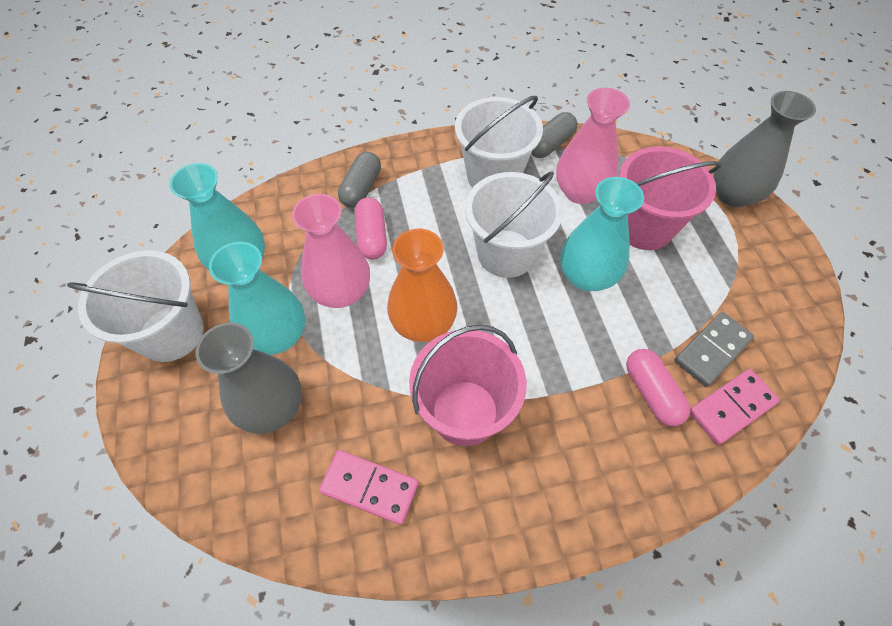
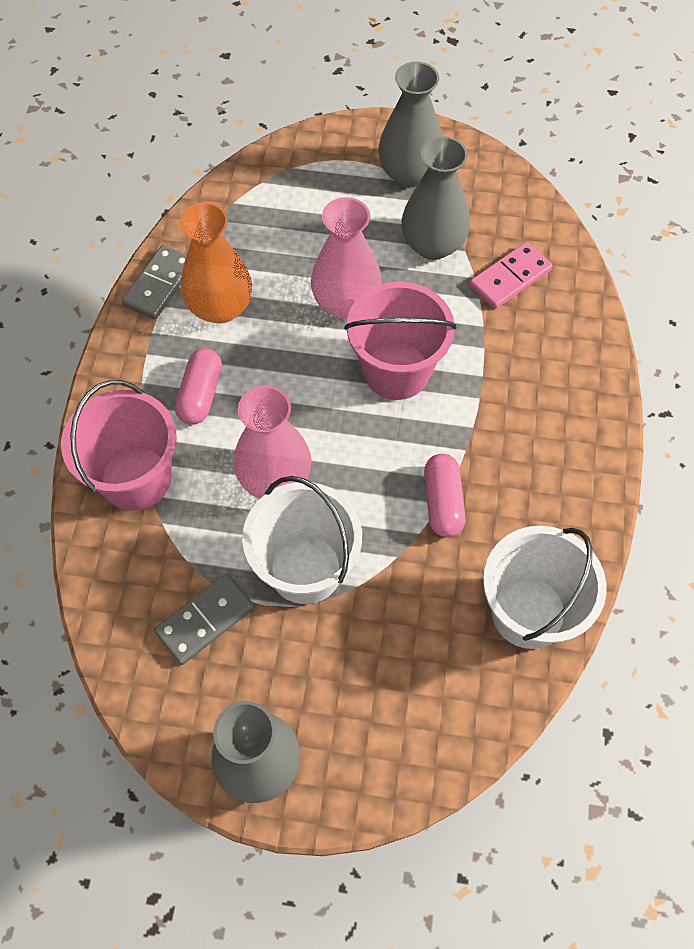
grey capsule: 2 -> 0
grey domino: 1 -> 2
grey vase: 2 -> 3
pink domino: 2 -> 1
turquoise vase: 3 -> 0
white bucket: 3 -> 2

